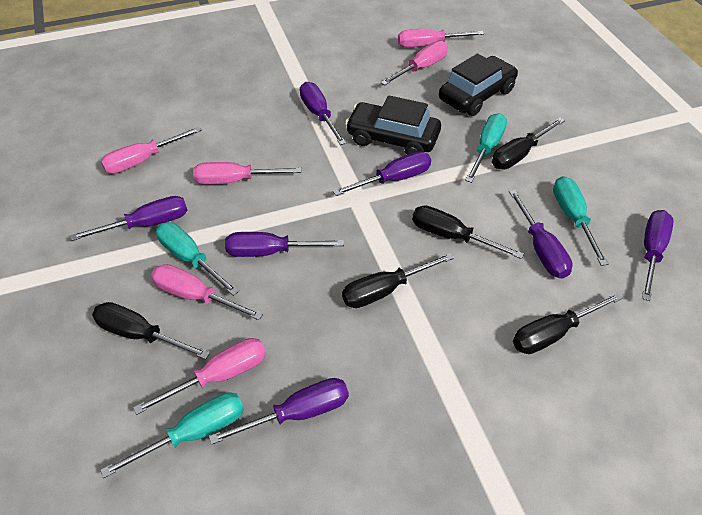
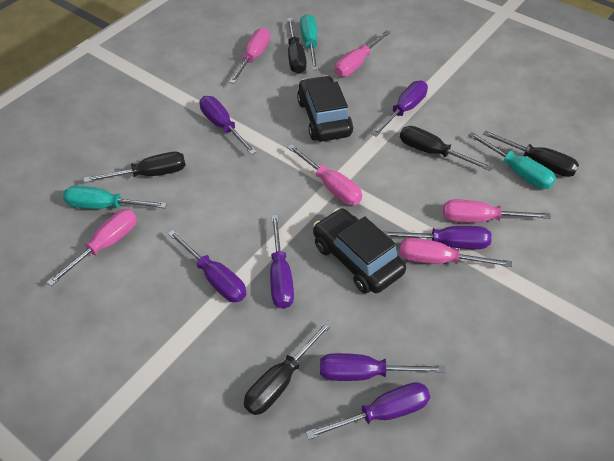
turquoise screwdriver: 4 -> 3

